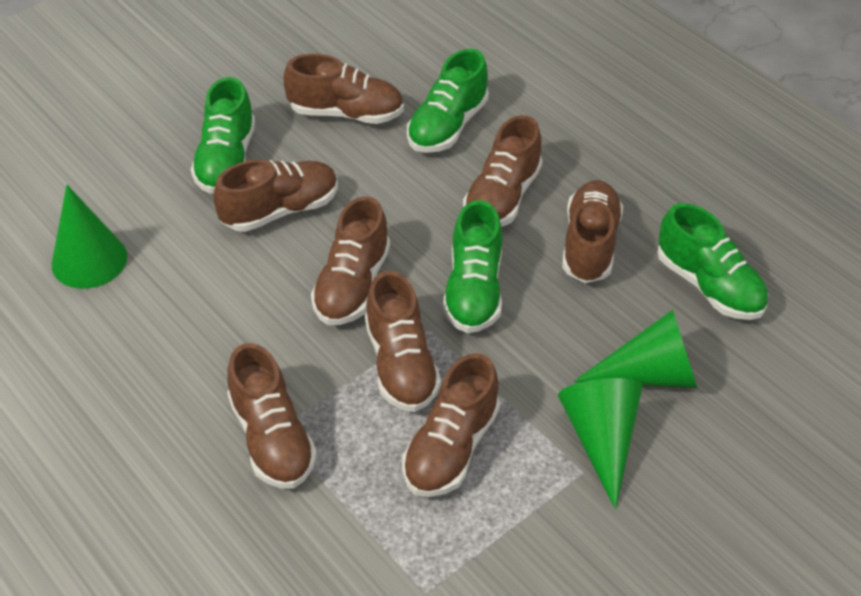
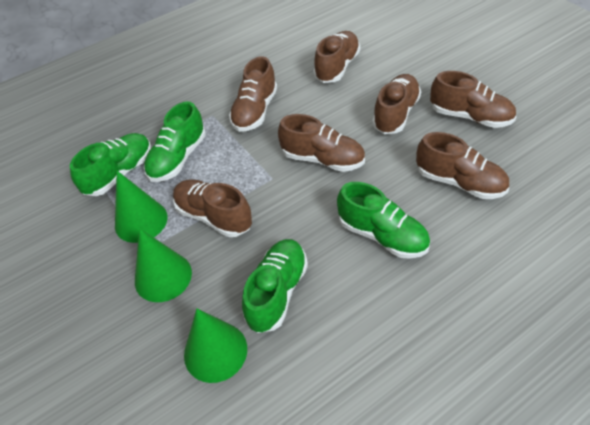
brown shoe: 8 -> 7

